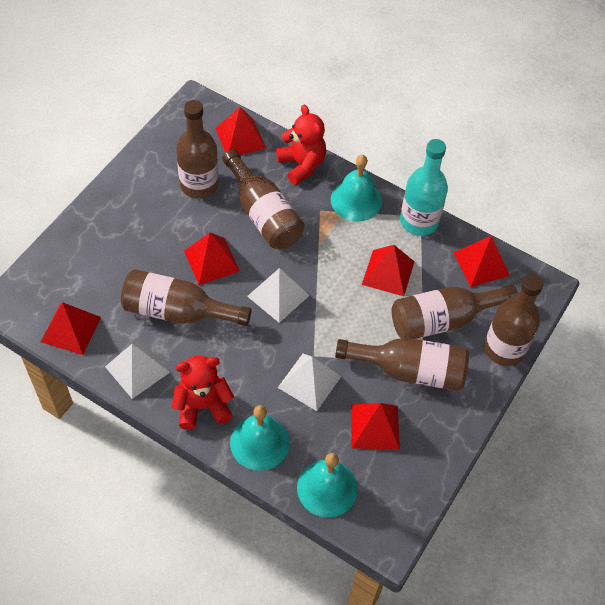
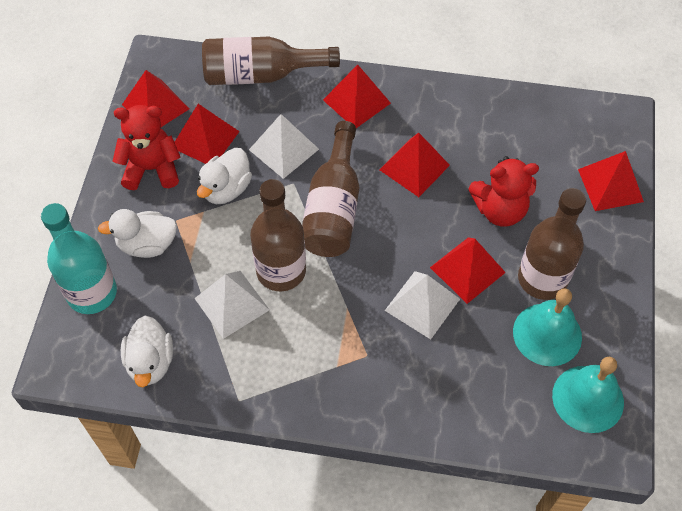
brown bottle: 6 -> 4
turquoise bell: 3 -> 2
white duck: 0 -> 3

